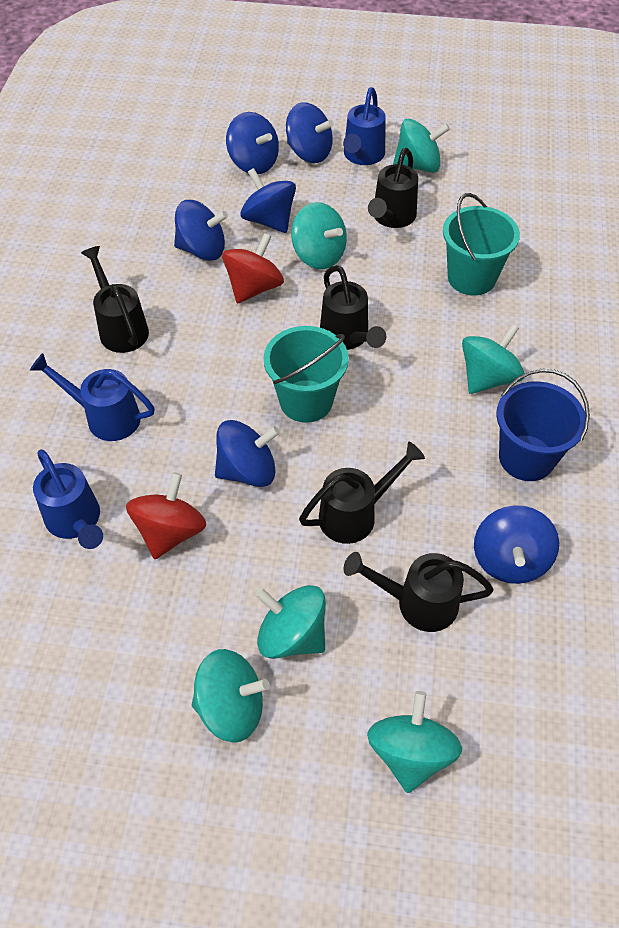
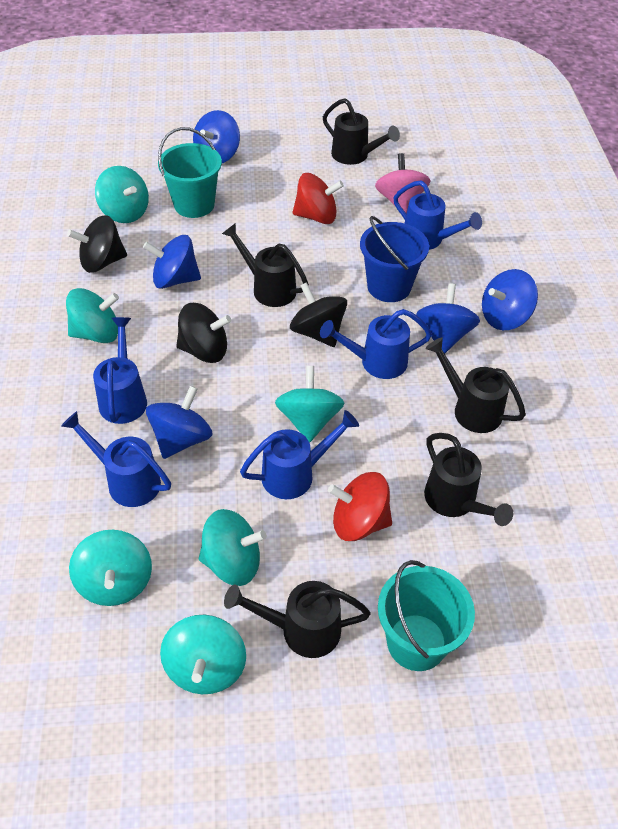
black spinning top: 0 -> 3
blue spinning top: 6 -> 5
blue watering can: 3 -> 5
pink spinning top: 0 -> 1

